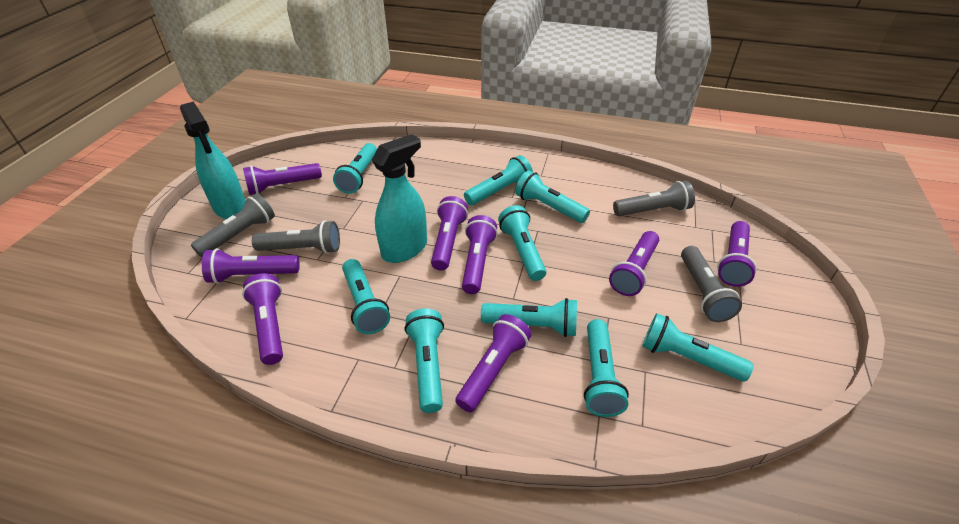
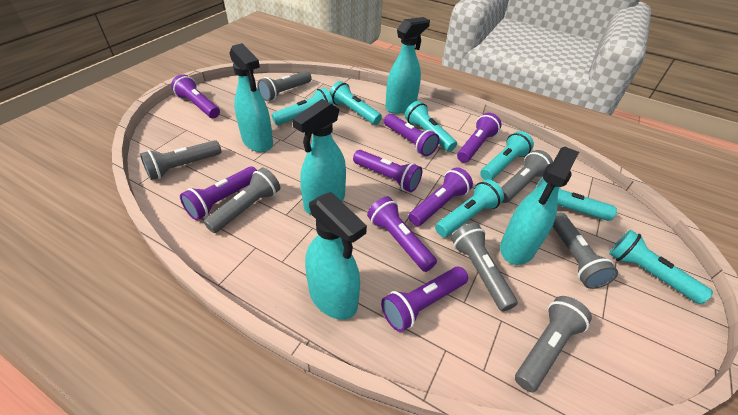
grey flashlight: 4 -> 7
turquoise flashlight: 9 -> 7
turquoise spray bottle: 2 -> 5

